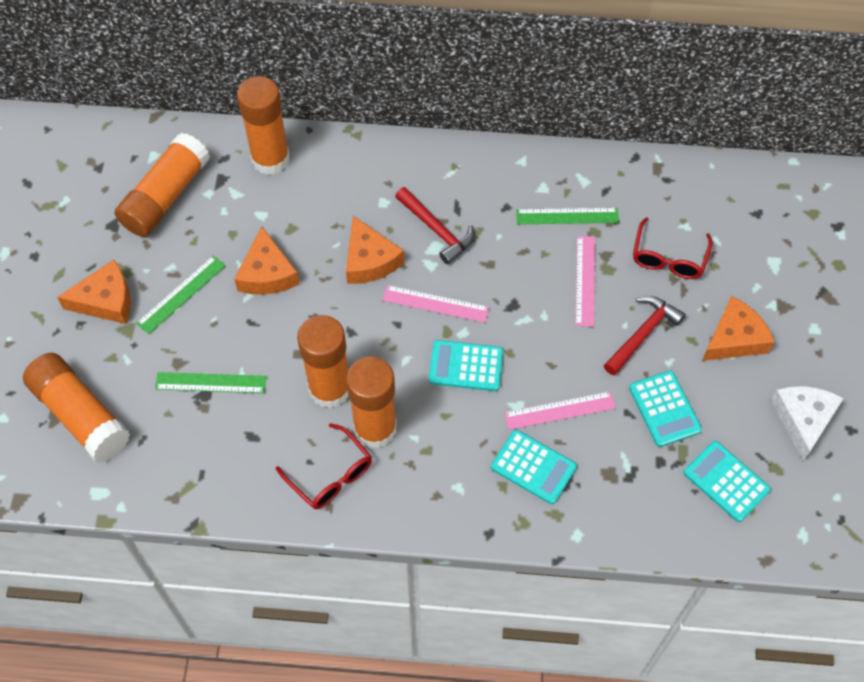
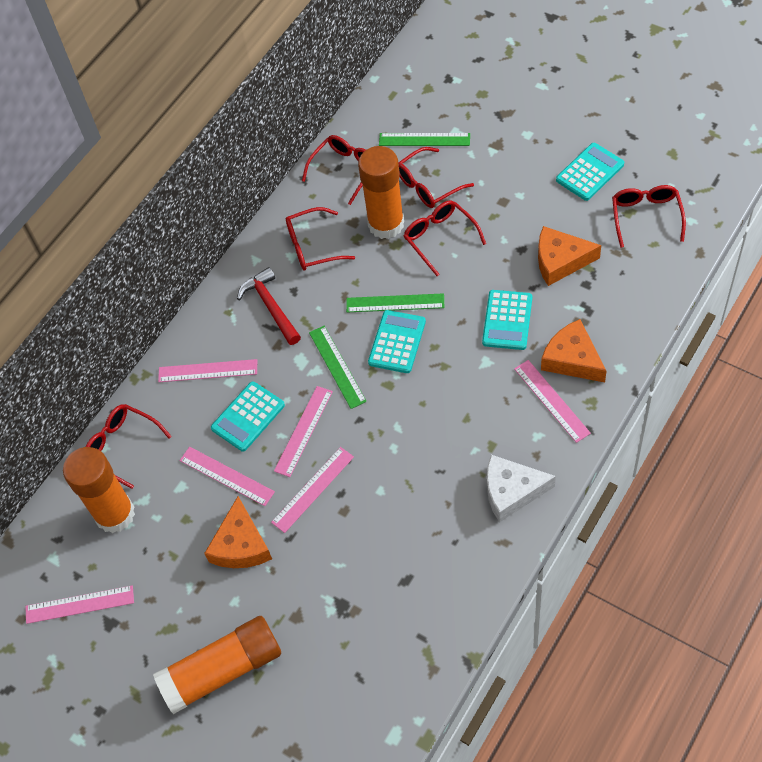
orange cheese: 4 -> 3
orange glue stick: 5 -> 3
pink ruler: 3 -> 6
red glasses: 2 -> 6
red hammer: 2 -> 1

